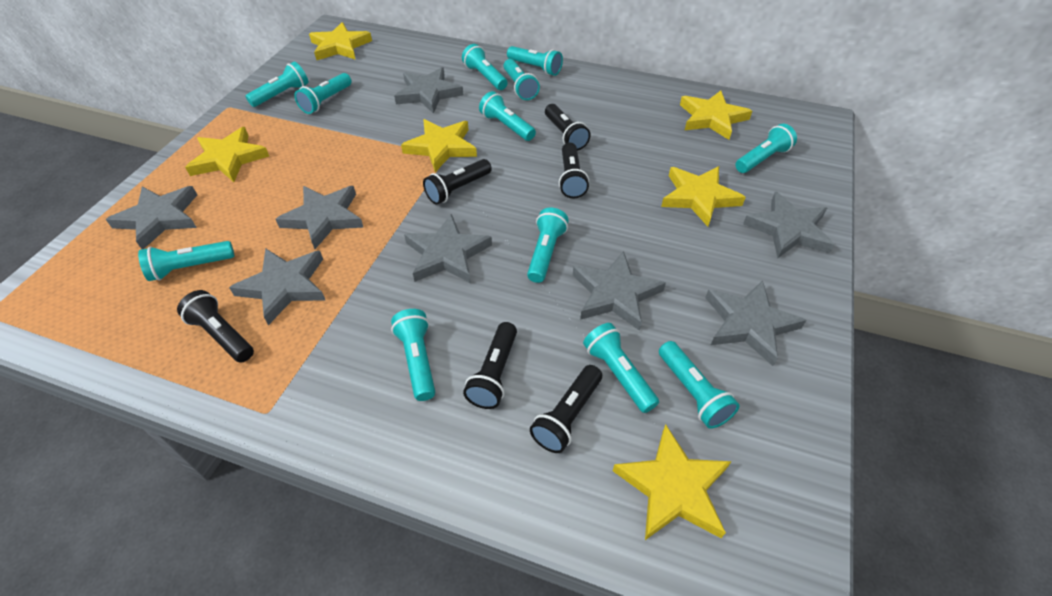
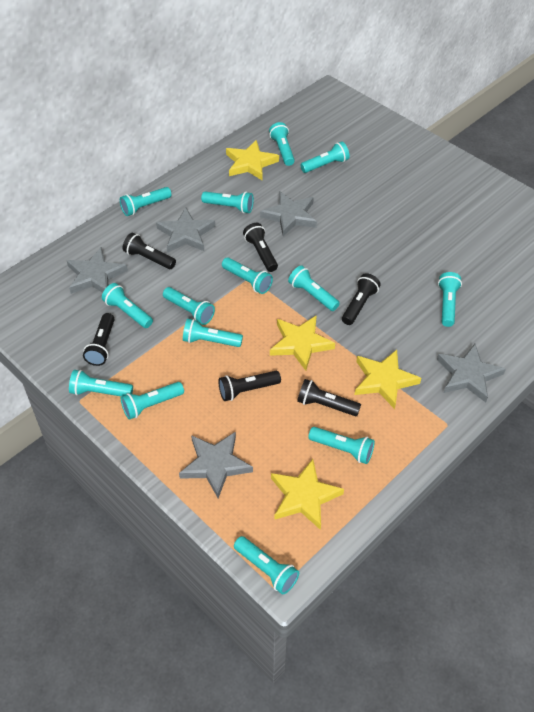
grey star: 8 -> 5
turquoise flashlight: 12 -> 14
yellow star: 6 -> 4

